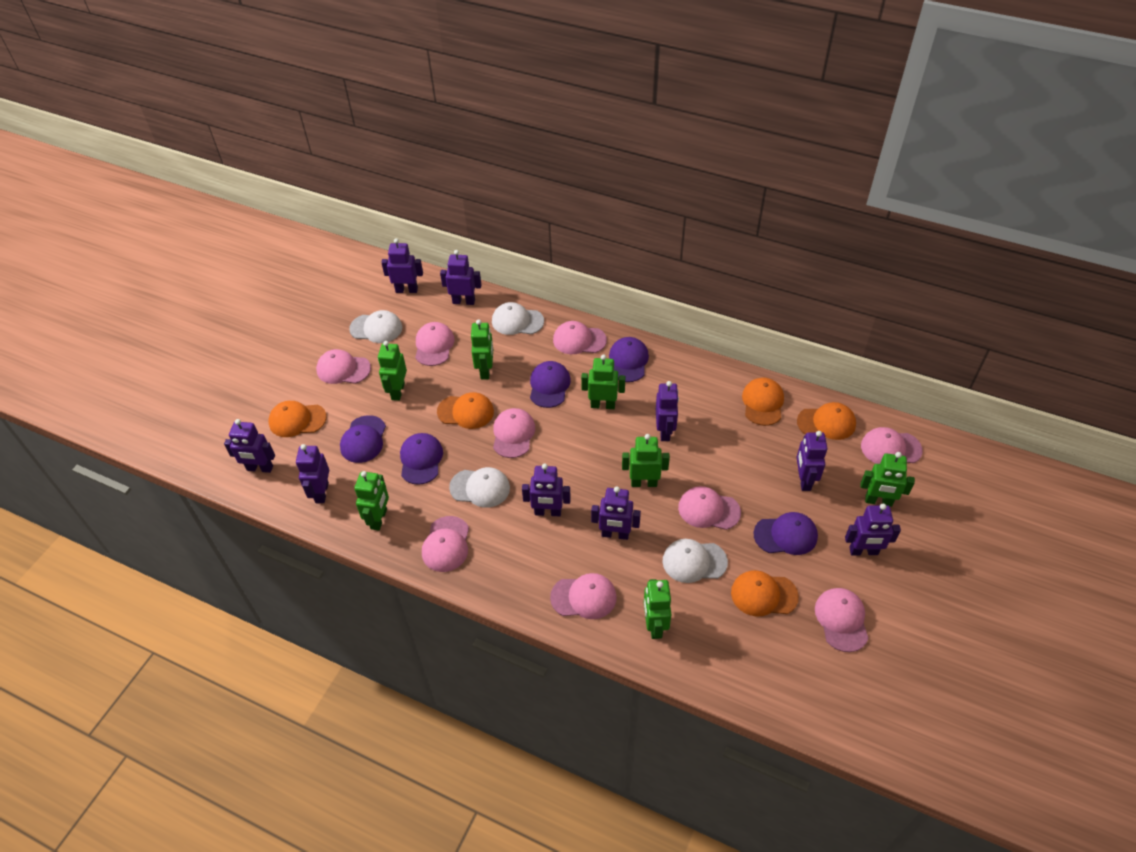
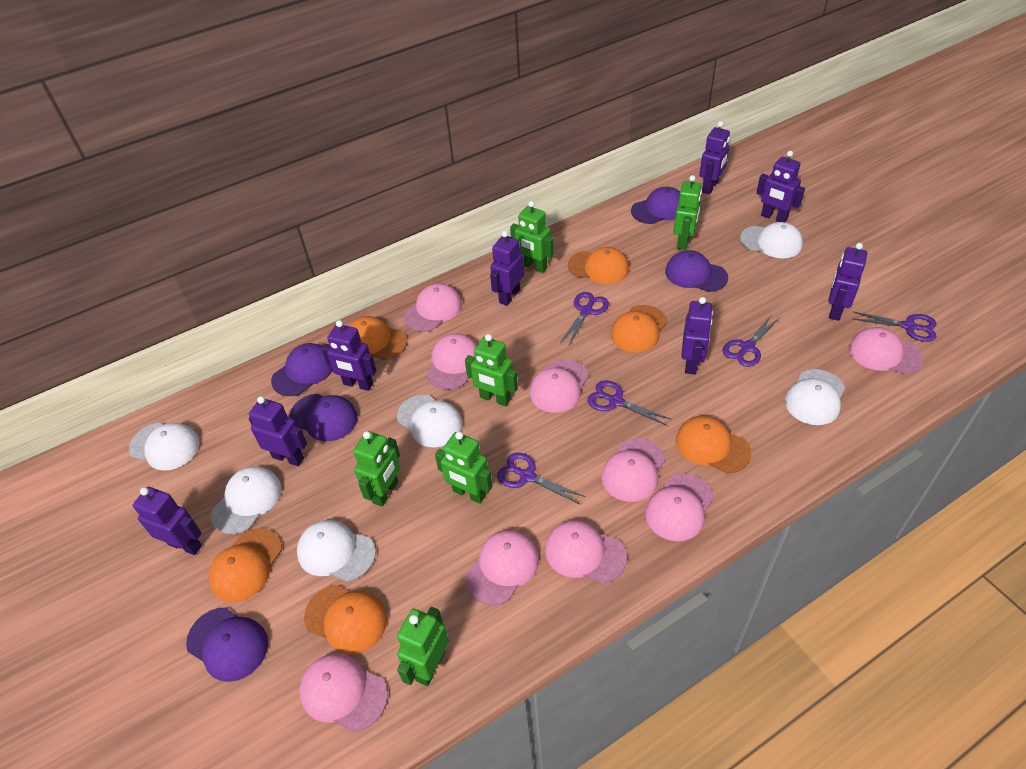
green robot: 7 -> 6
orange cap: 5 -> 6
purple robot: 9 -> 8
purple scissors: 0 -> 5
white cap: 4 -> 6

